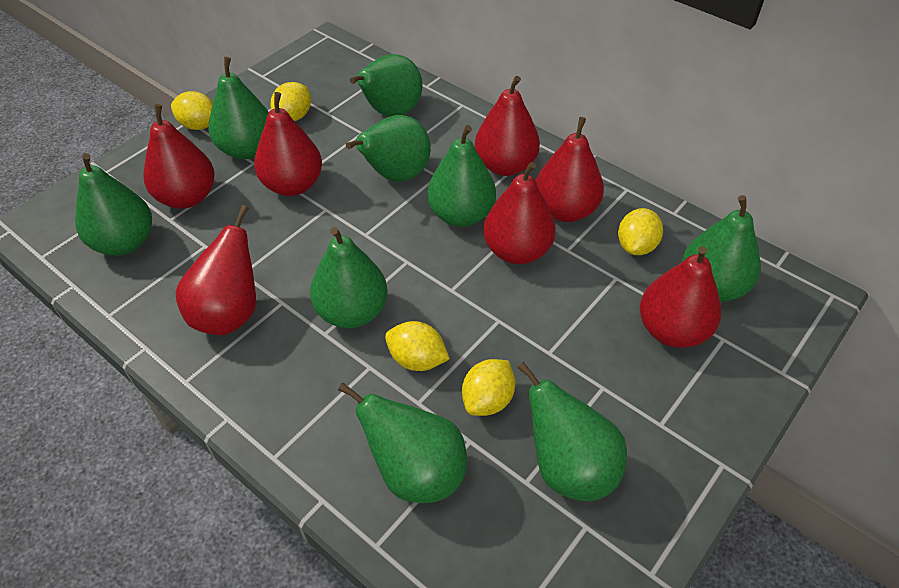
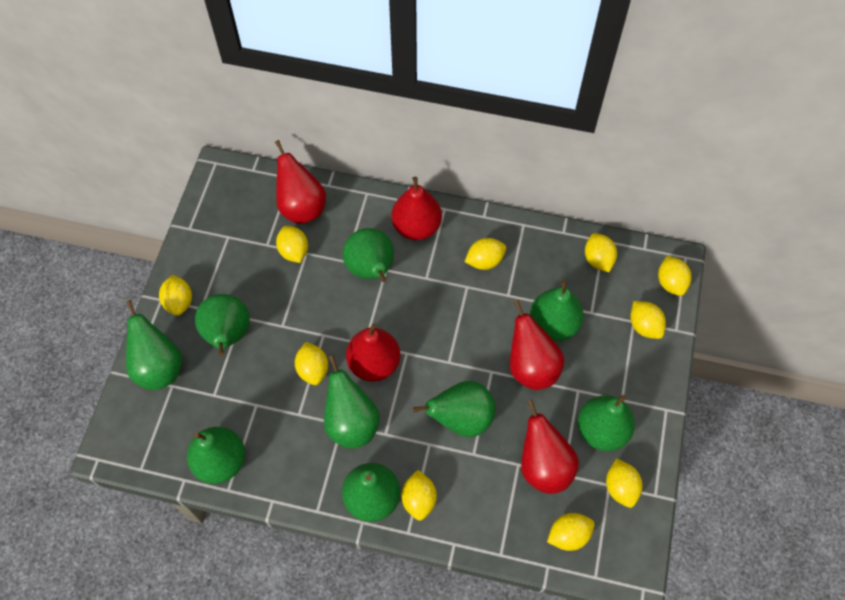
red pear: 7 -> 5
yellow lemon: 5 -> 10

